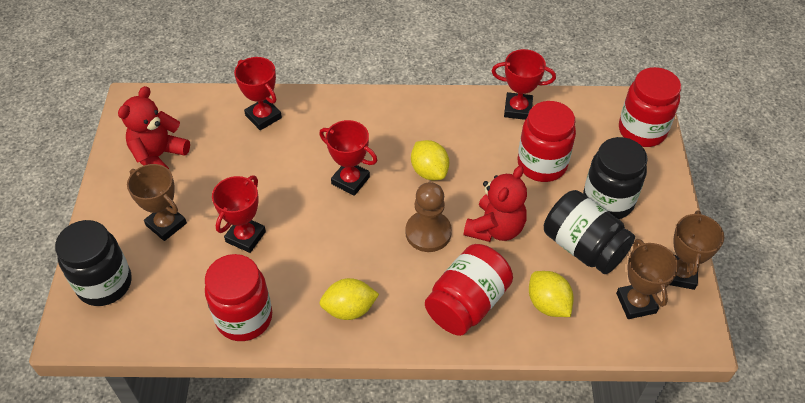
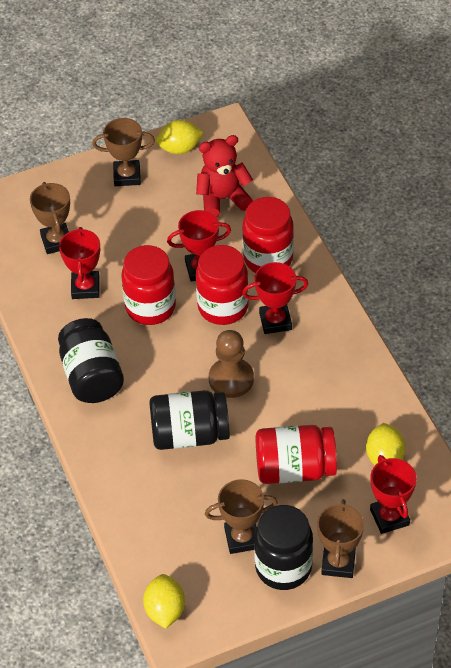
brown trophy: 3 -> 4
red teddy bear: 2 -> 1

